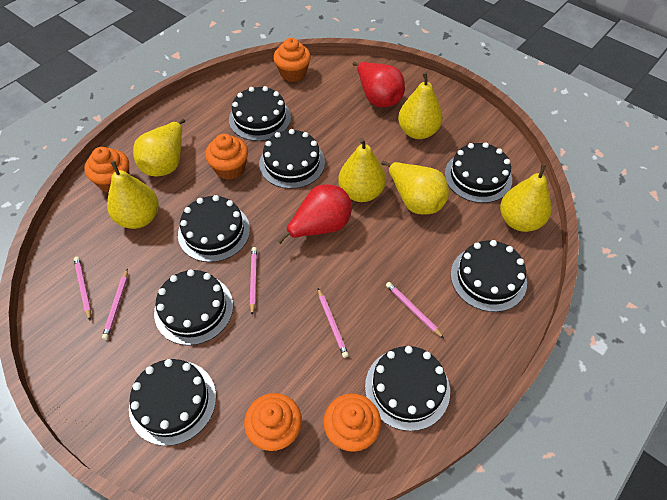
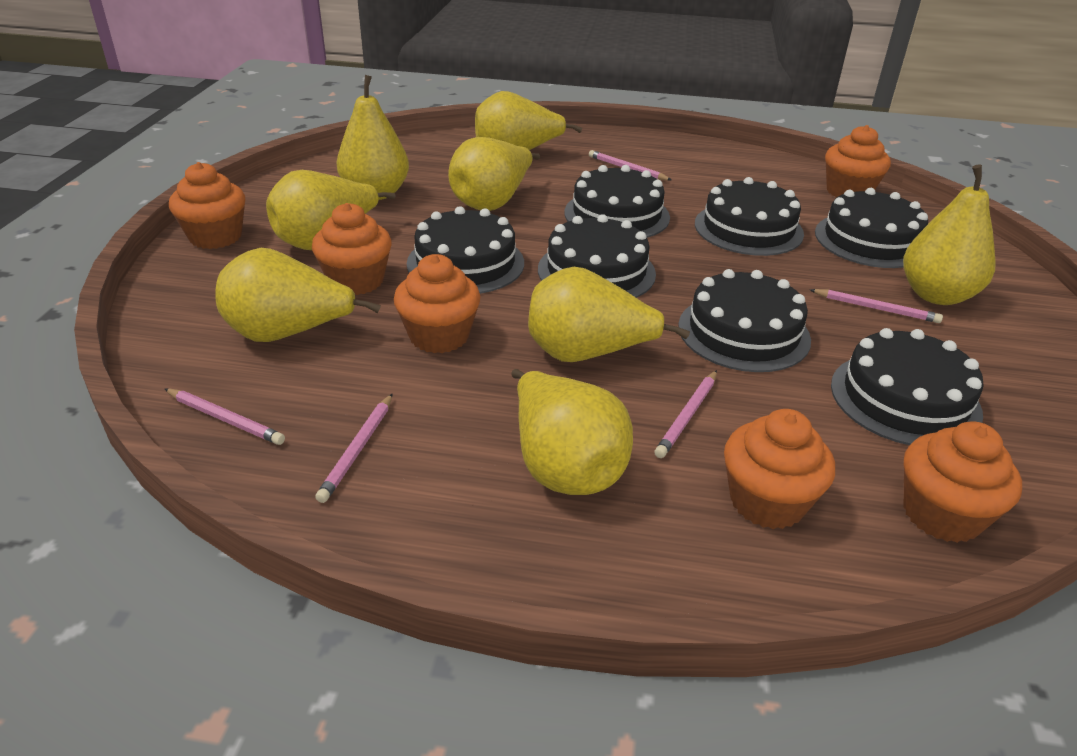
black cake: 8 -> 7
orange cupcake: 5 -> 6
red pear: 2 -> 0
yellow pear: 6 -> 8

